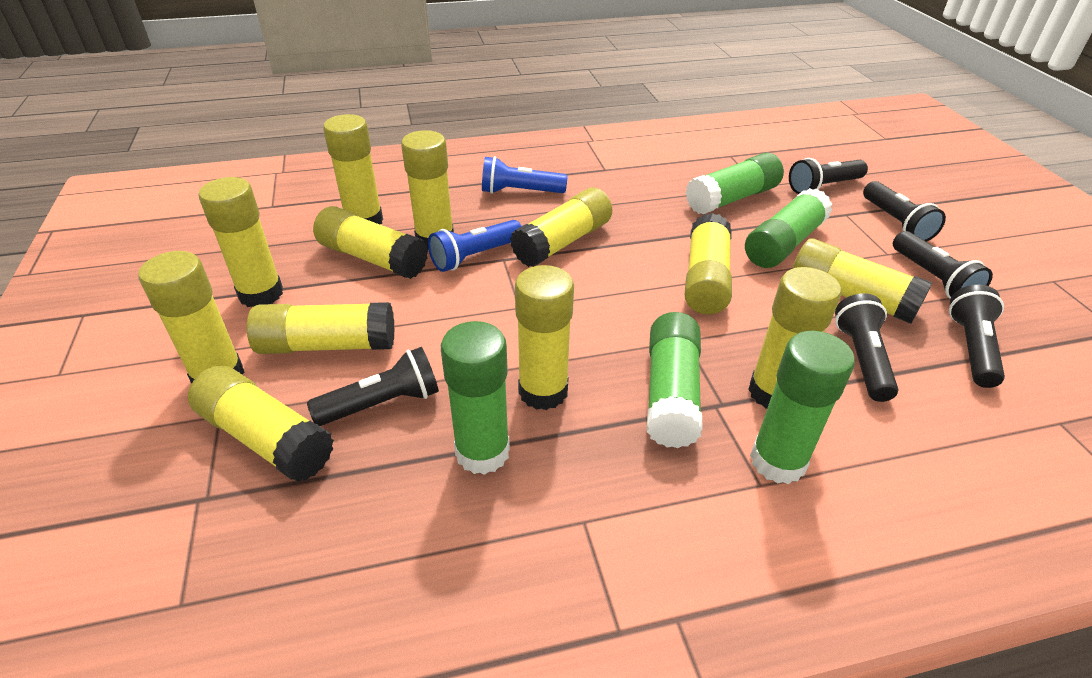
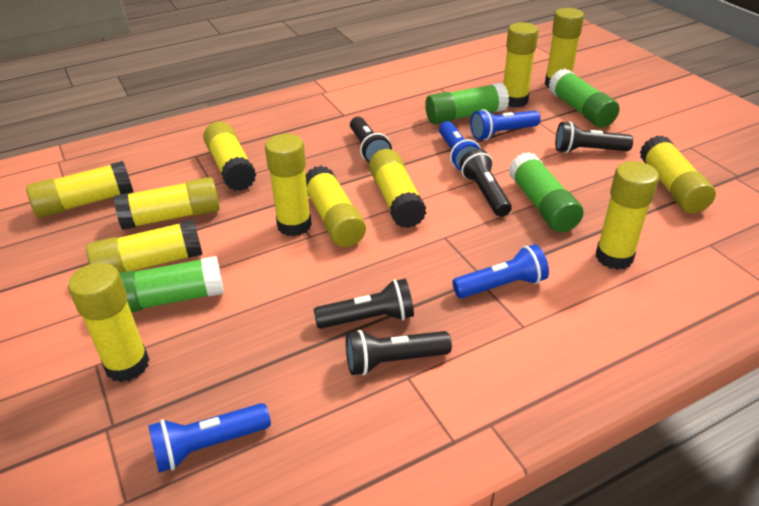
black flashlight: 6 -> 5
blue flashlight: 2 -> 4
green glue stick: 5 -> 4

